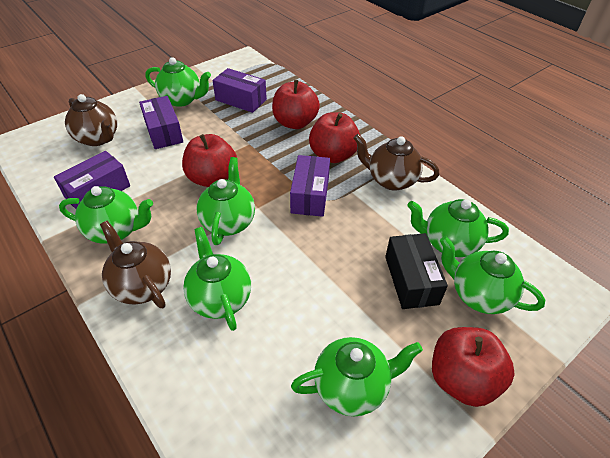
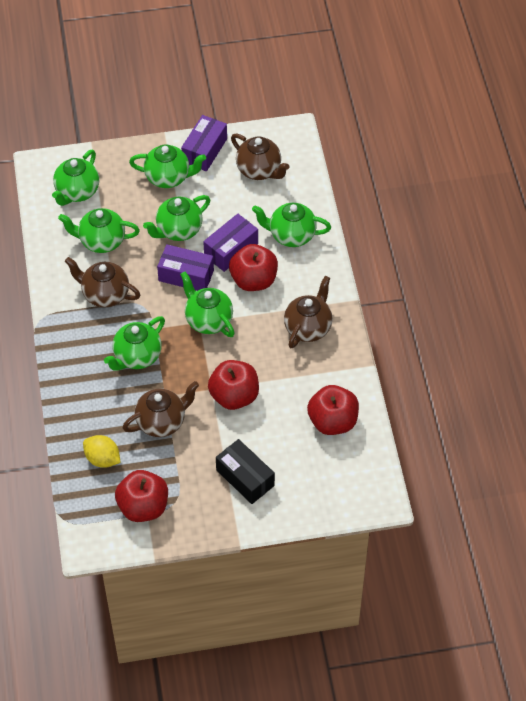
brown teapot: 3 -> 4
purple box: 4 -> 3
yellow lemon: 0 -> 1

